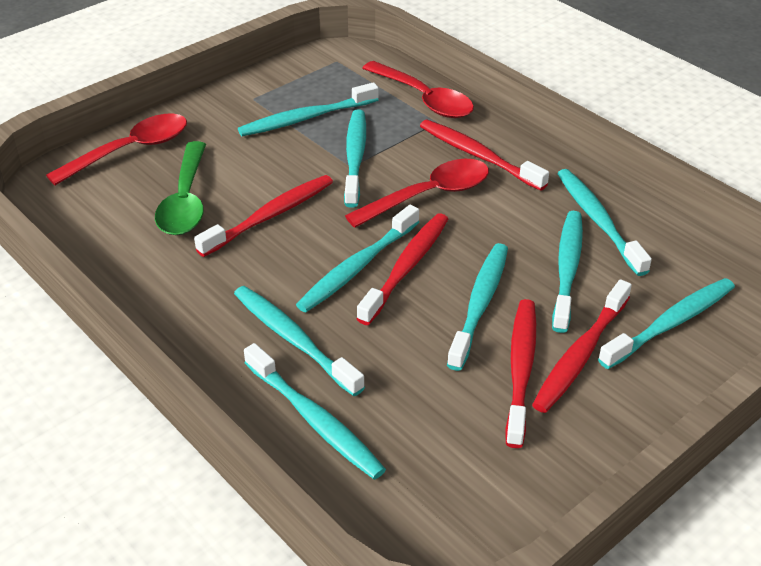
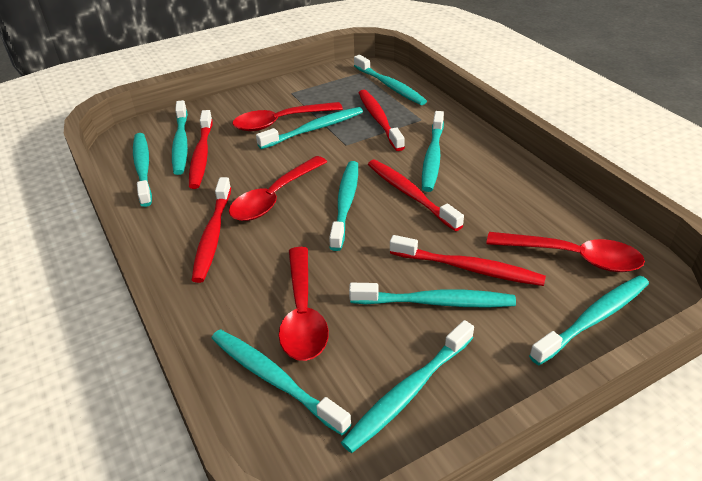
green spoon: 1 -> 0
red spoon: 3 -> 4
turquoise toothbrush: 9 -> 10

